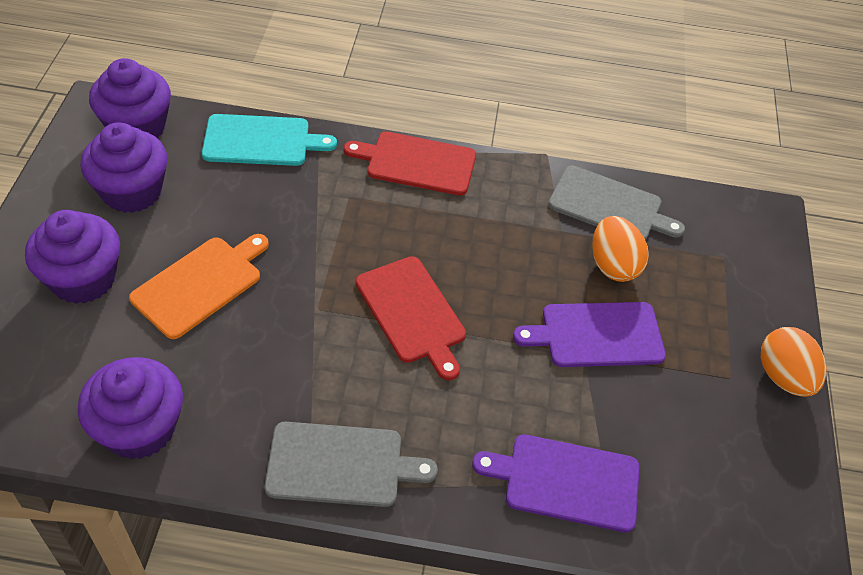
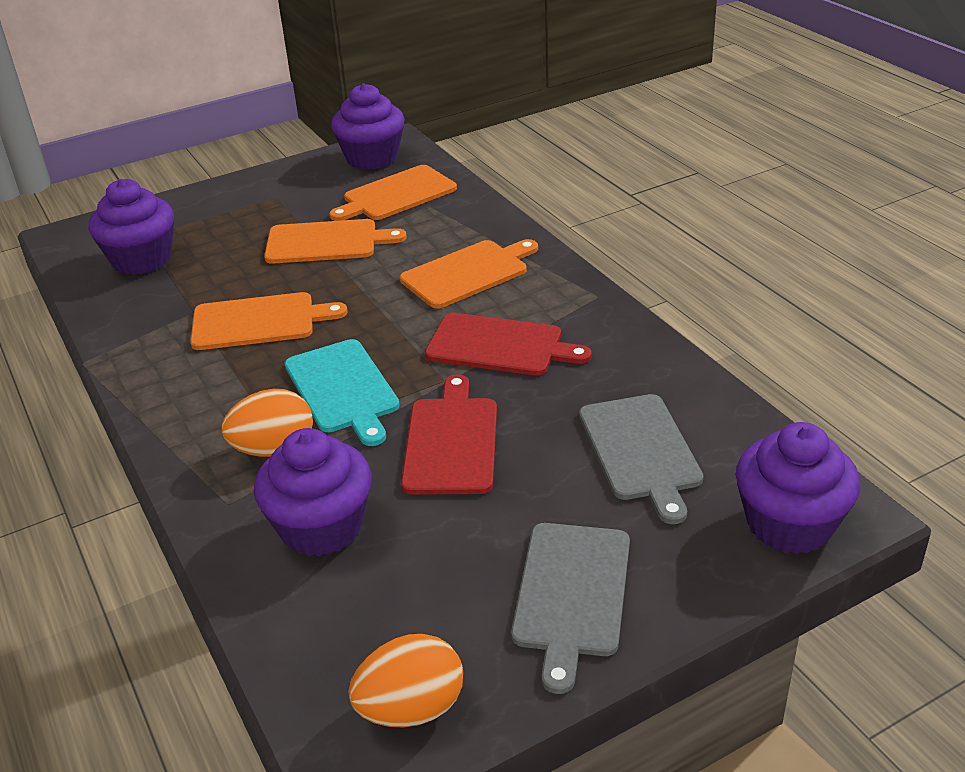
orange cutting board: 1 -> 4
purple cutting board: 2 -> 0

